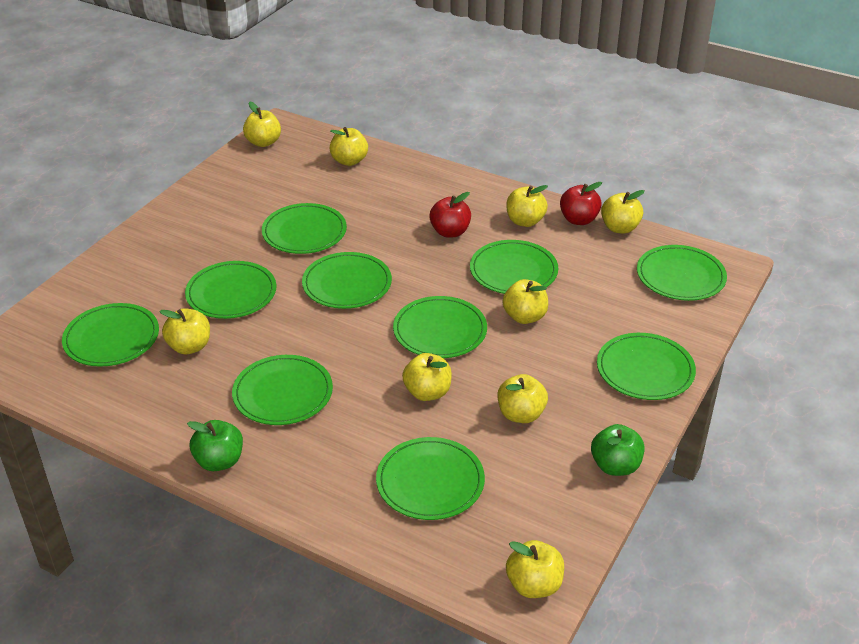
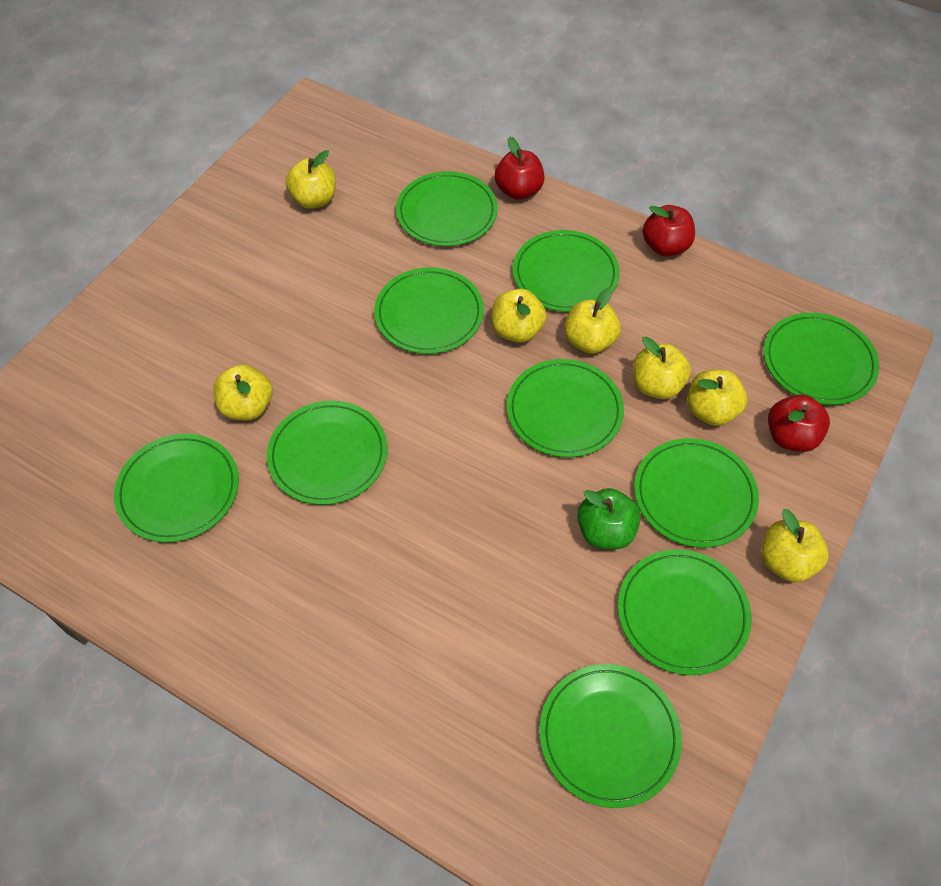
green apple: 2 -> 1
red apple: 2 -> 3
yellow apple: 9 -> 7

